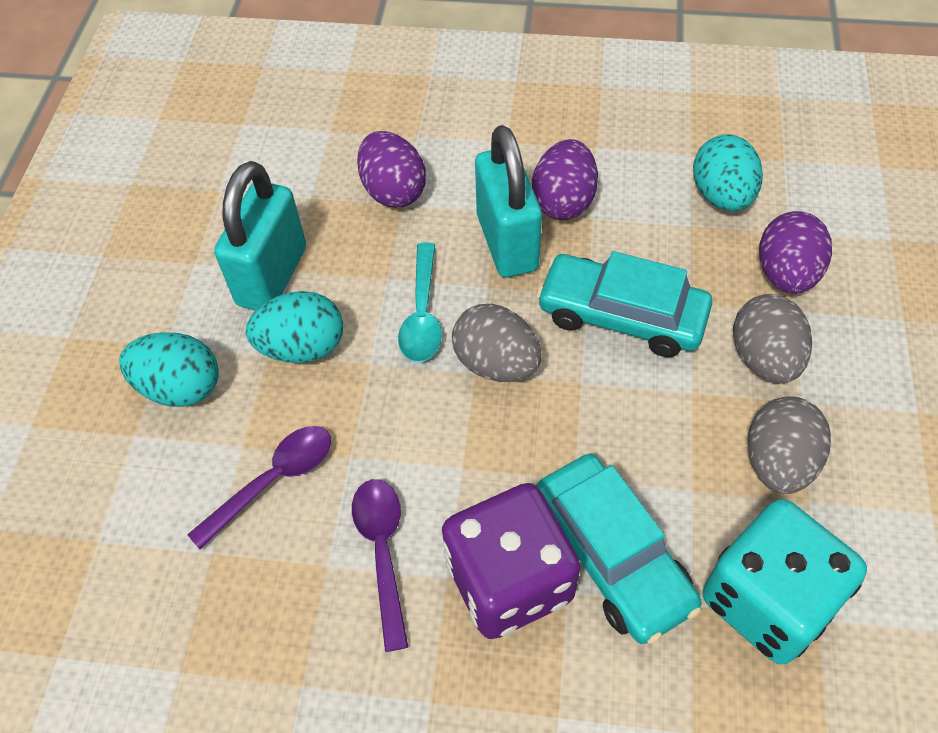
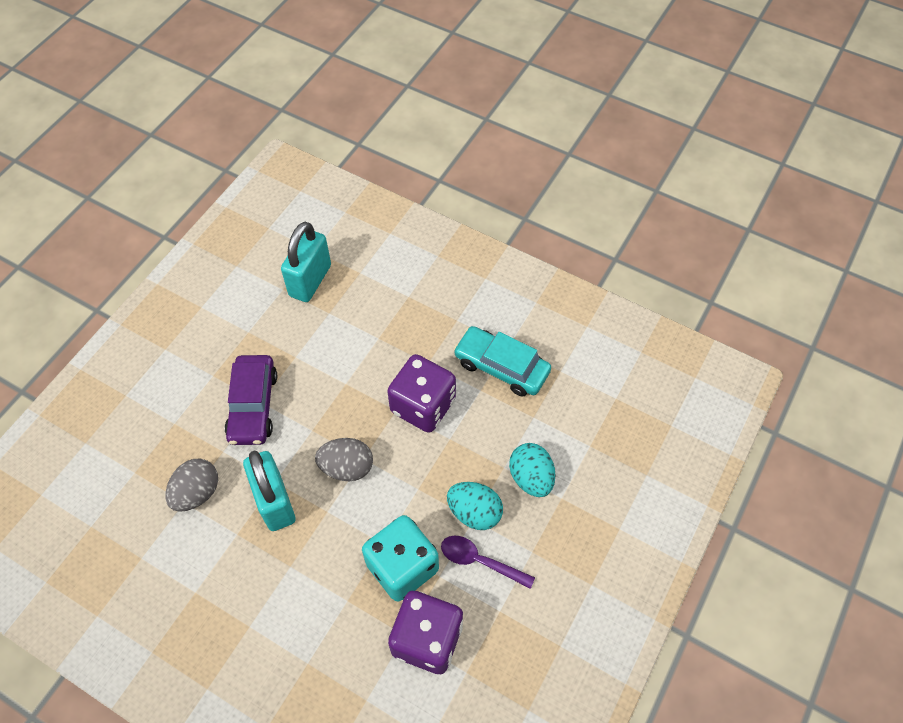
grey egg: 3 -> 2
purple car: 0 -> 1
purple dice: 1 -> 2
purple egg: 3 -> 0
purple spoon: 2 -> 1
turquoise car: 2 -> 1
turquoise egg: 3 -> 2
turquoise spoon: 1 -> 0

